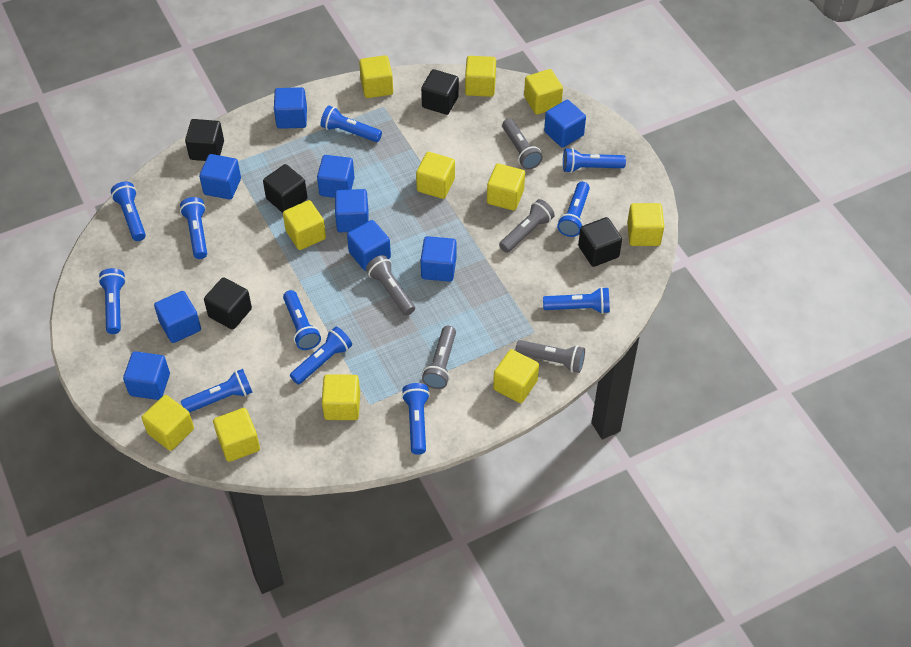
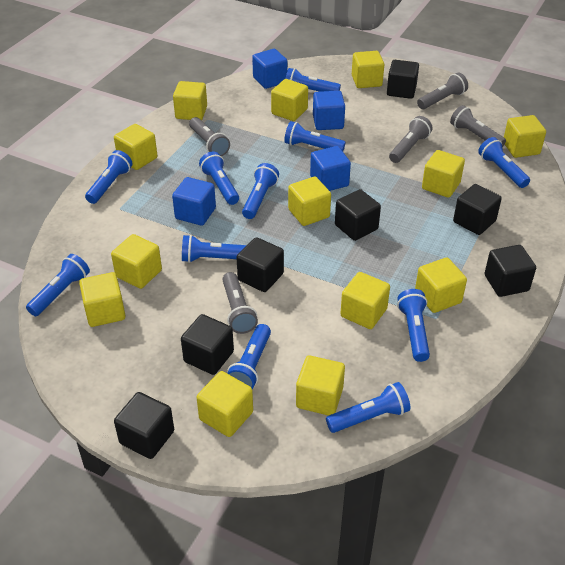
black cube: 5 -> 7
blue cube: 9 -> 4
yellow cube: 11 -> 13

